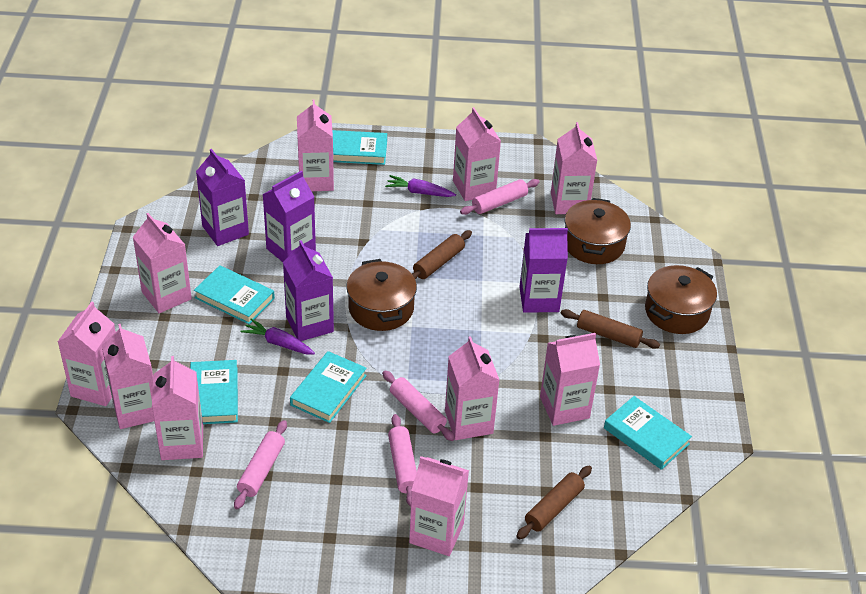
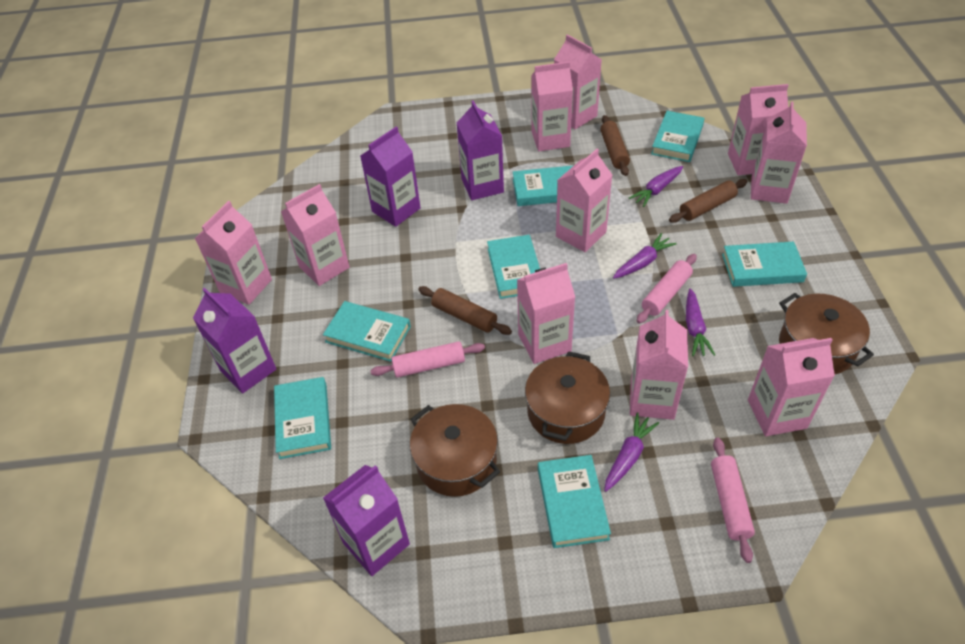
pink rolling pin: 4 -> 3
purple carrot: 2 -> 4
turquoise book: 5 -> 7

